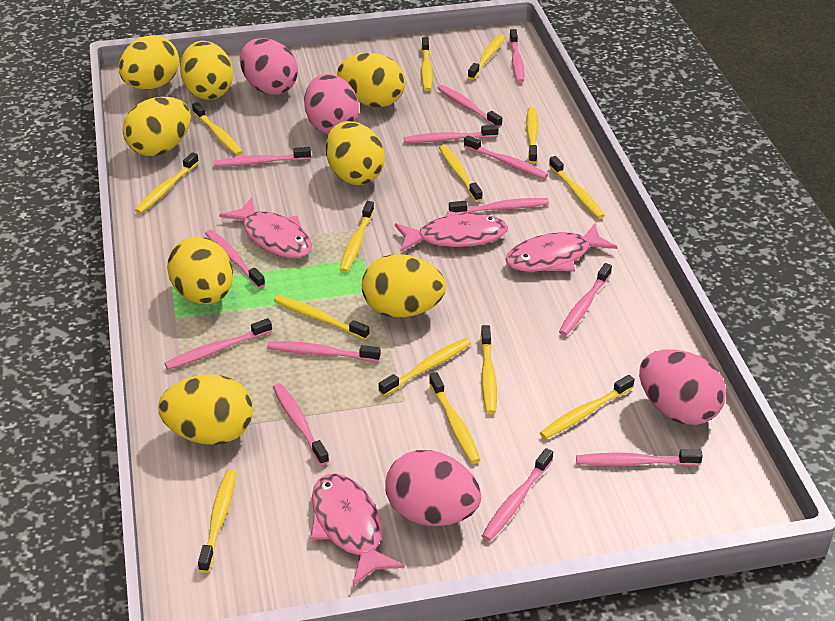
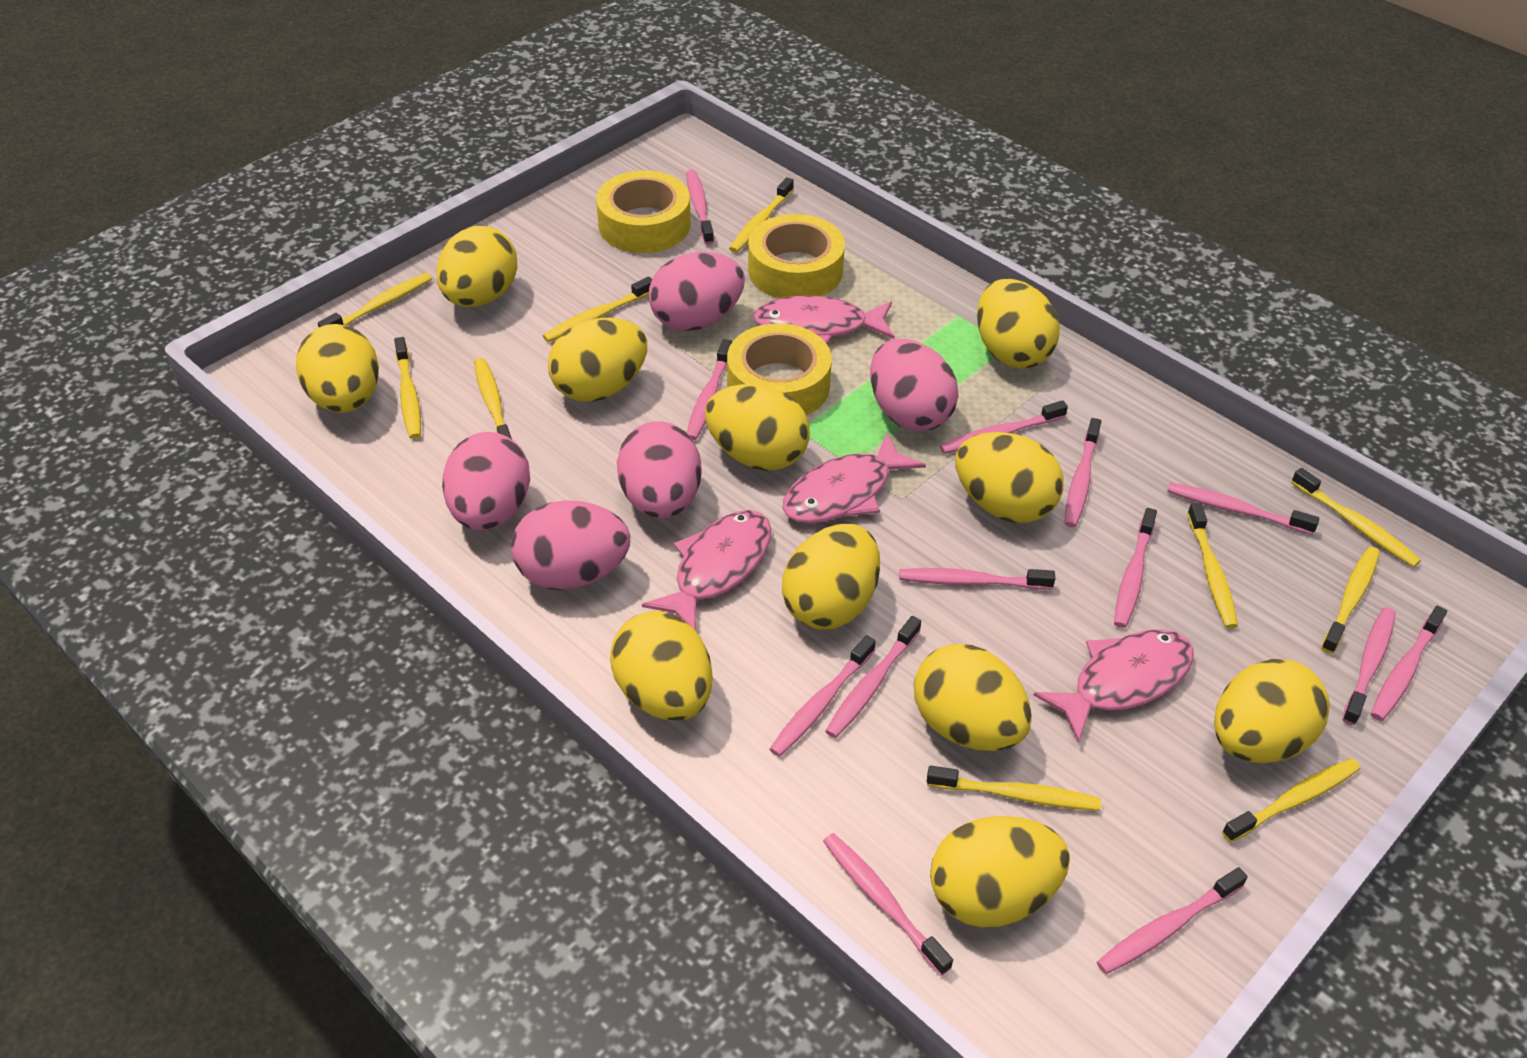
pink egg: 4 -> 5
yellow egg: 8 -> 11
yellow tape: 0 -> 3
yellow toothbrush: 14 -> 10

